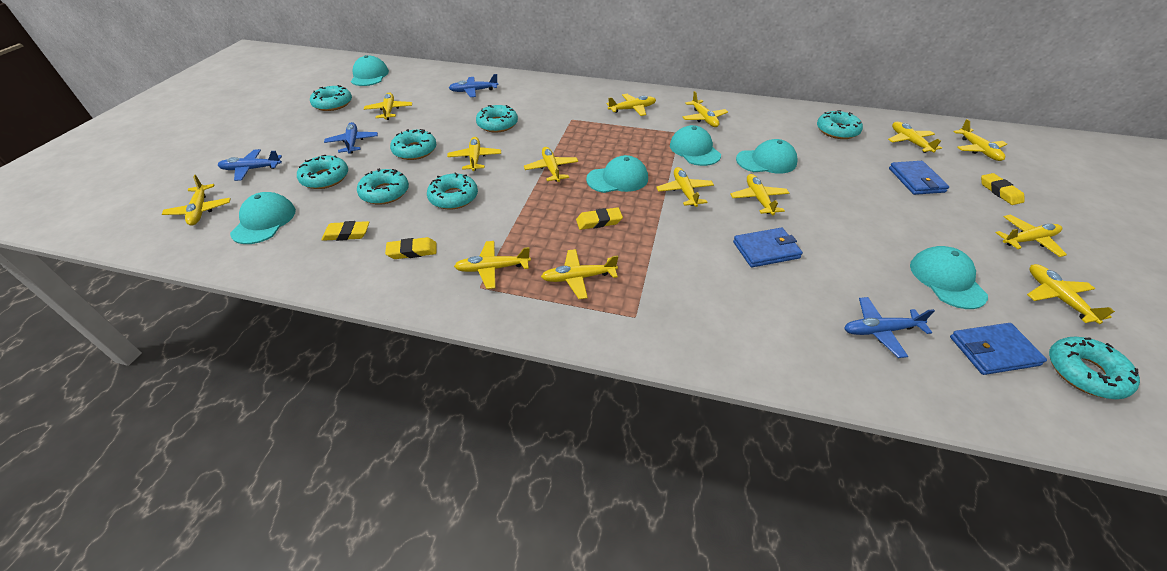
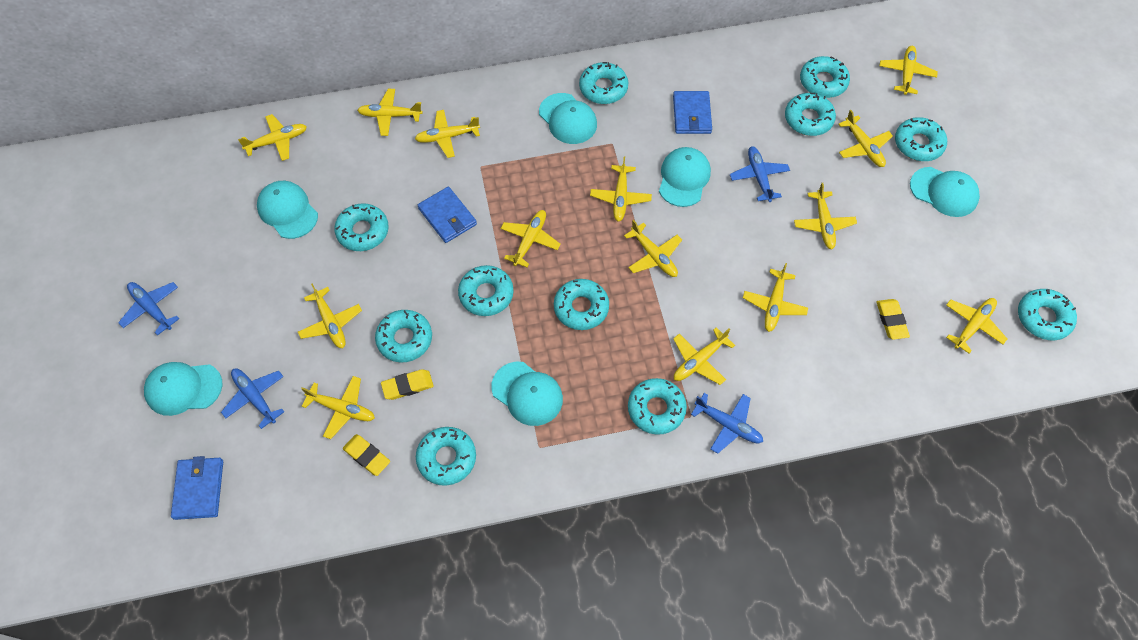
turquoise donut: 8 -> 11
yellow eraser: 4 -> 3

